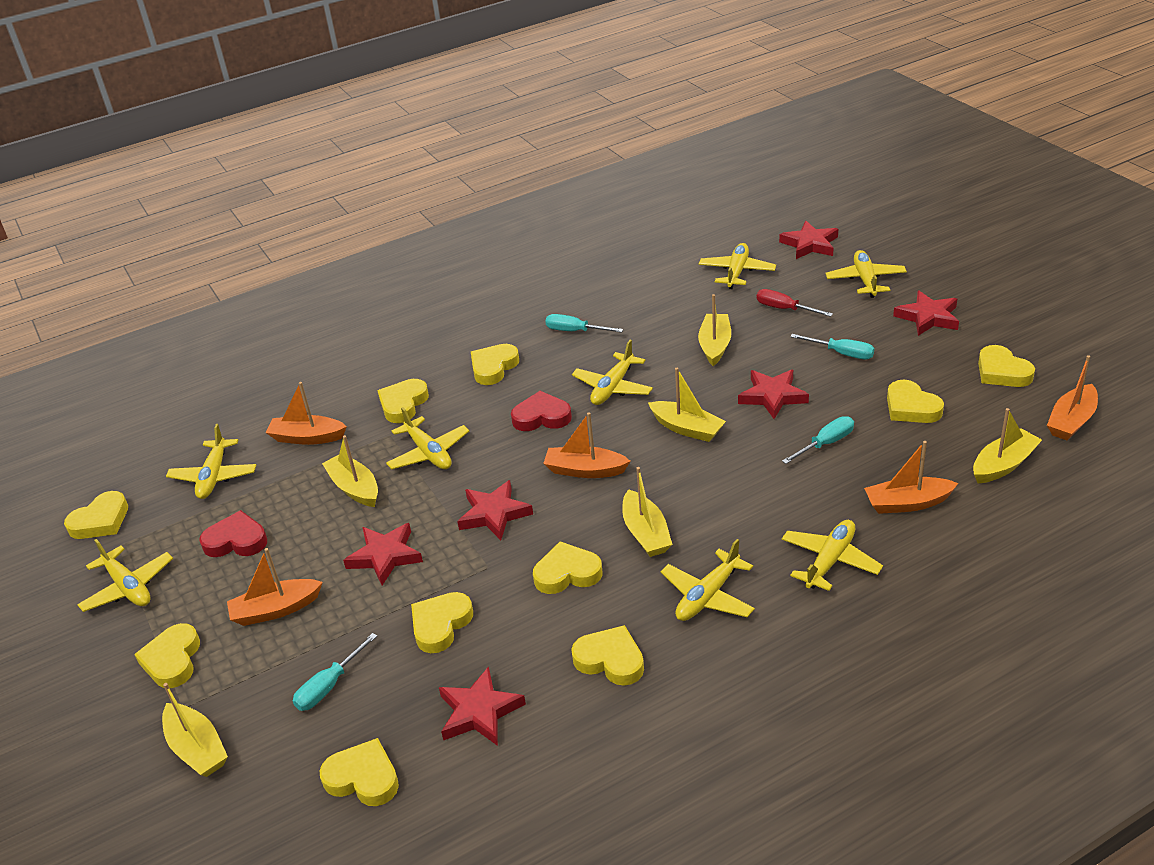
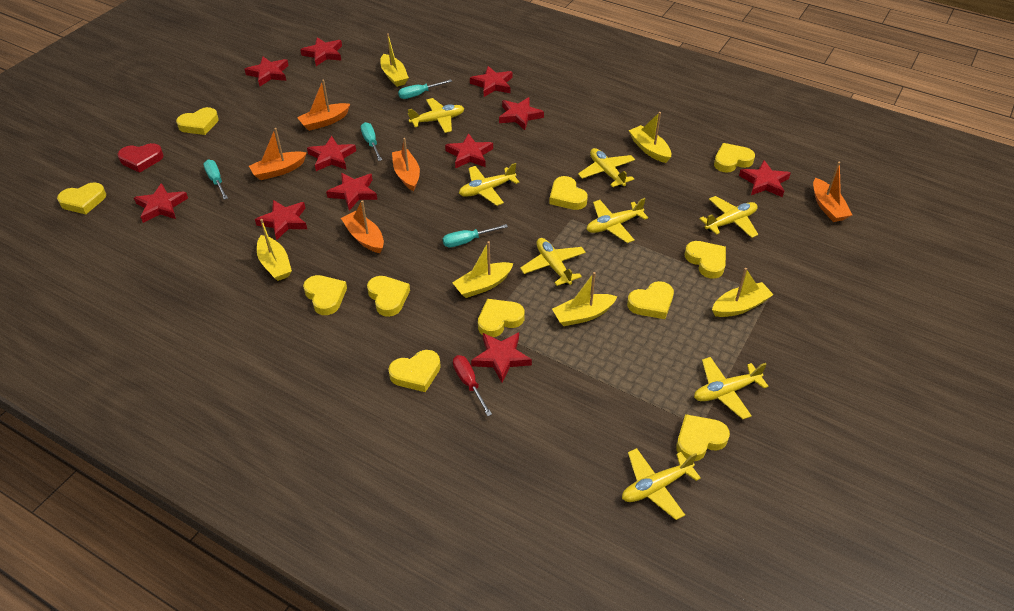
red heart: 2 -> 1
red star: 6 -> 11
yellow heart: 10 -> 11

